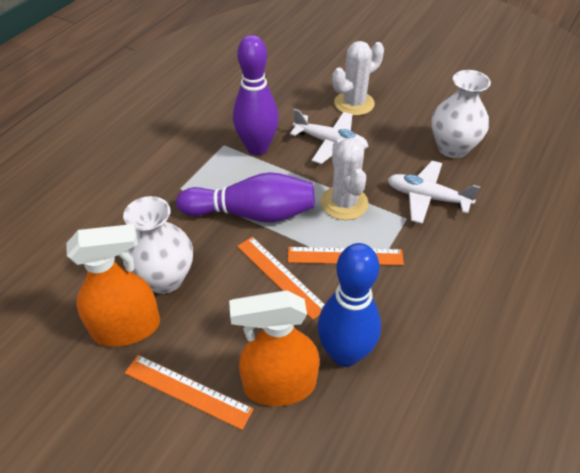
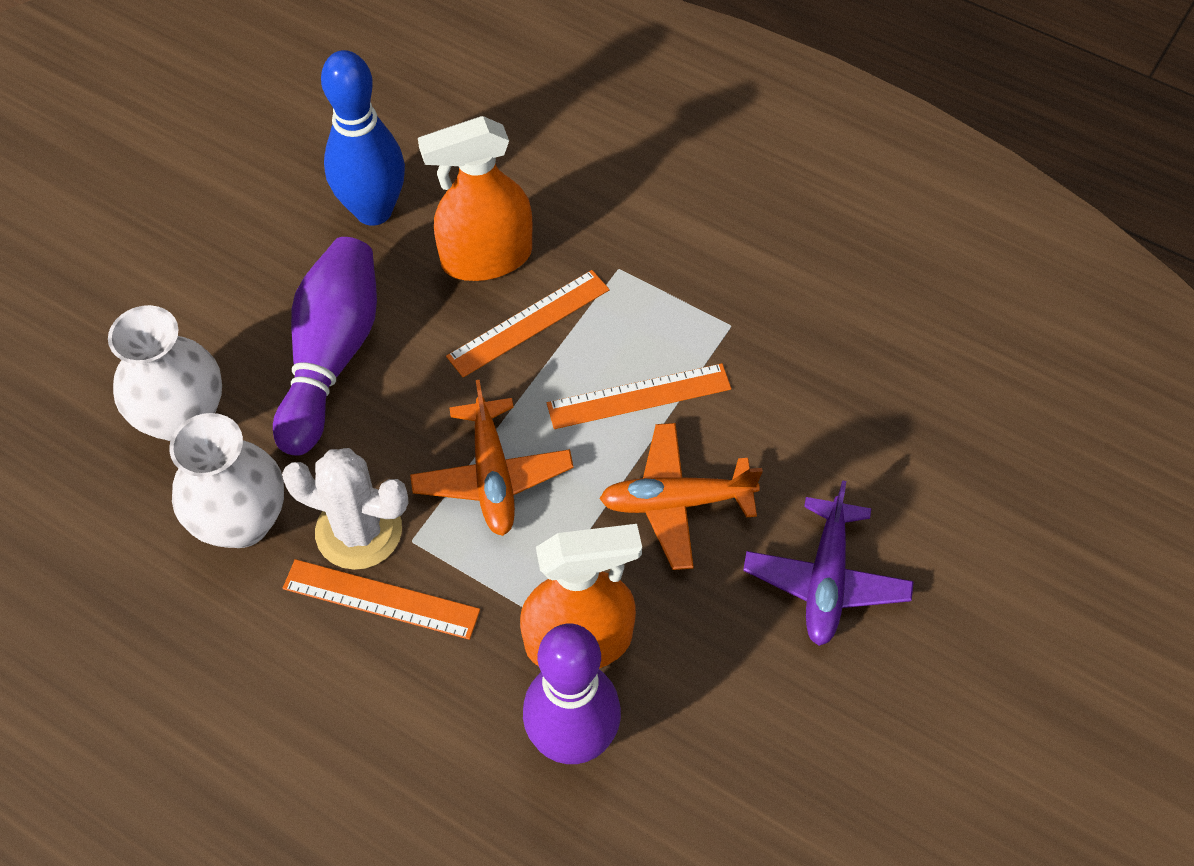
orange plane: 0 -> 2
purple plane: 0 -> 1
white cactus: 2 -> 1
white plane: 2 -> 0

